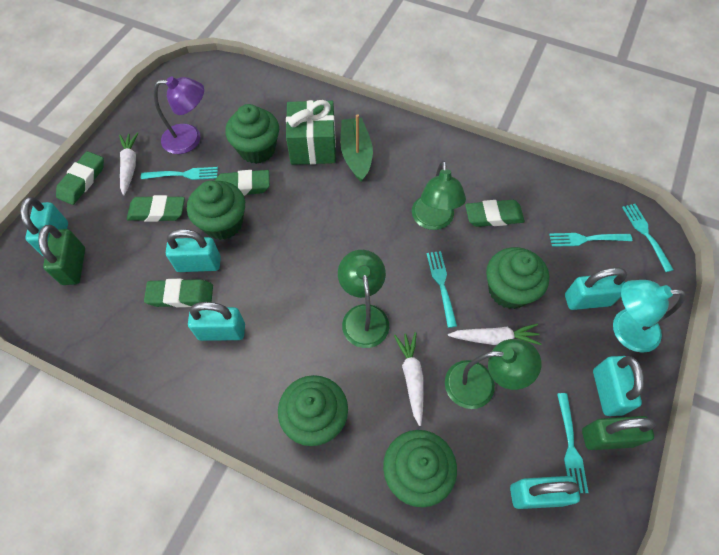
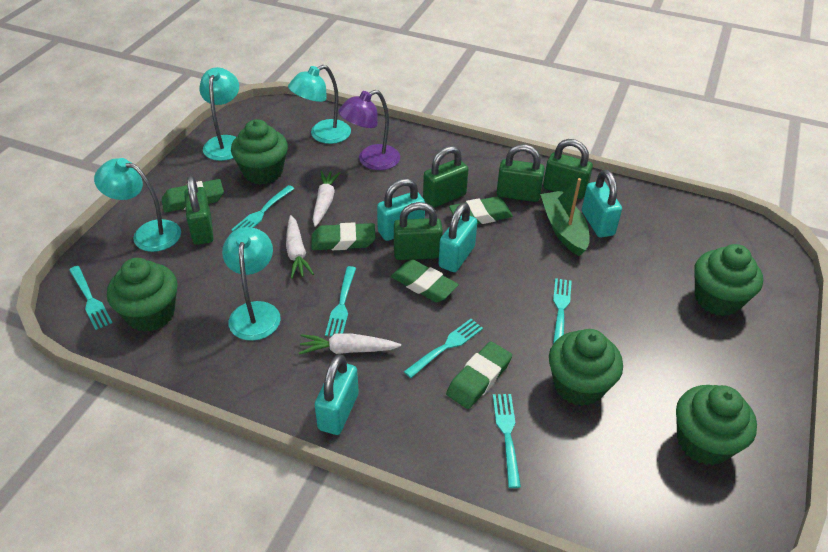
green gift: 1 -> 0
green lamp: 3 -> 0
green padlock: 2 -> 5
turquoise fork: 5 -> 6
turquoise lamp: 1 -> 4
turquoise padlock: 6 -> 4

